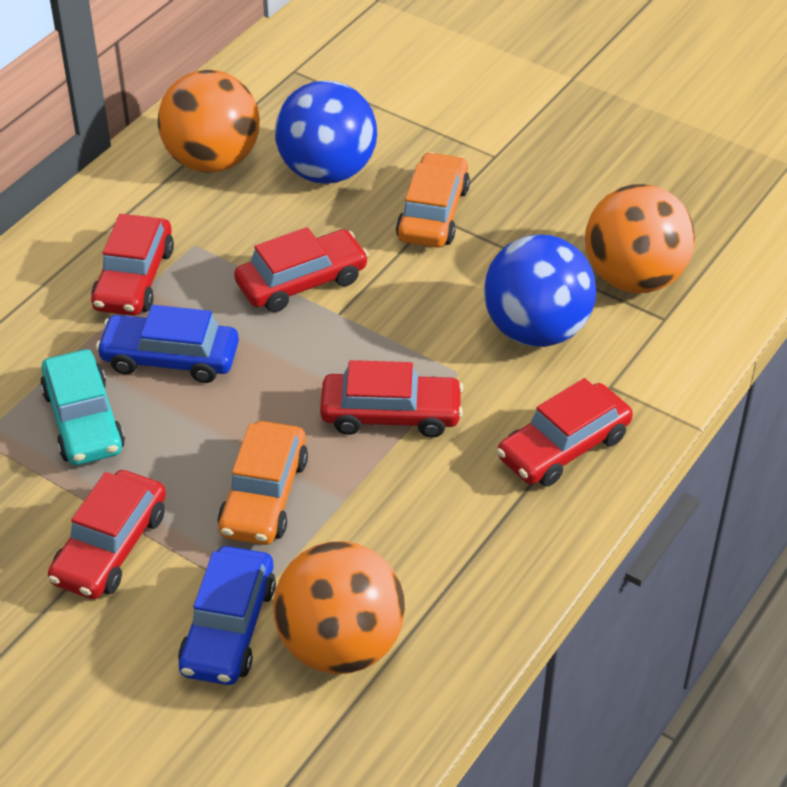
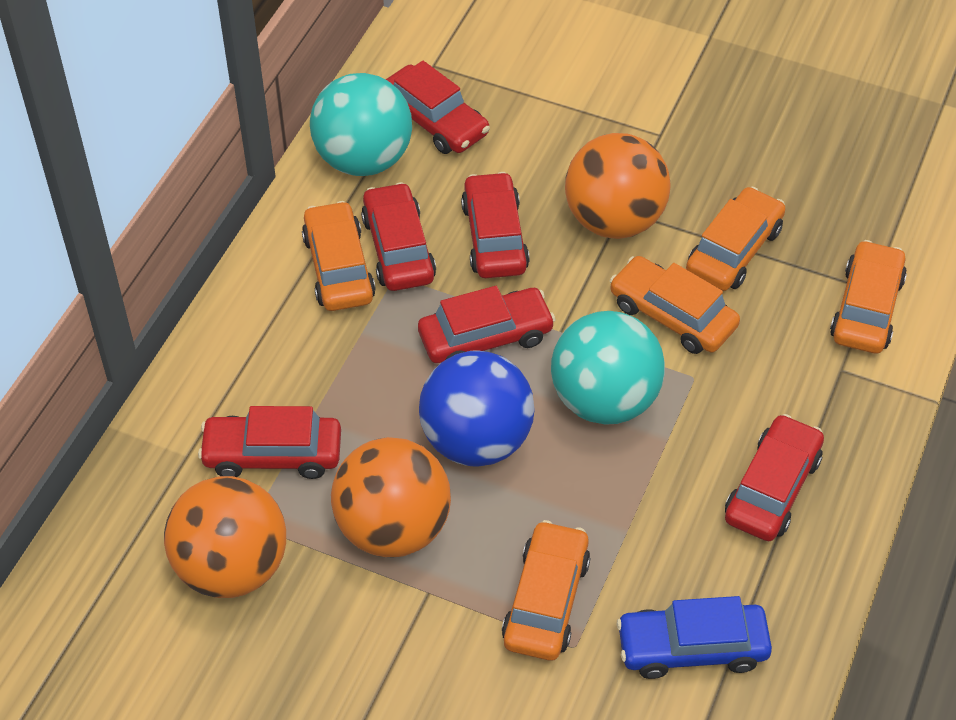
blue ball: 2 -> 1
blue car: 2 -> 1
orange car: 2 -> 5
red car: 5 -> 6
turquoise ball: 0 -> 2
turquoise car: 1 -> 0

